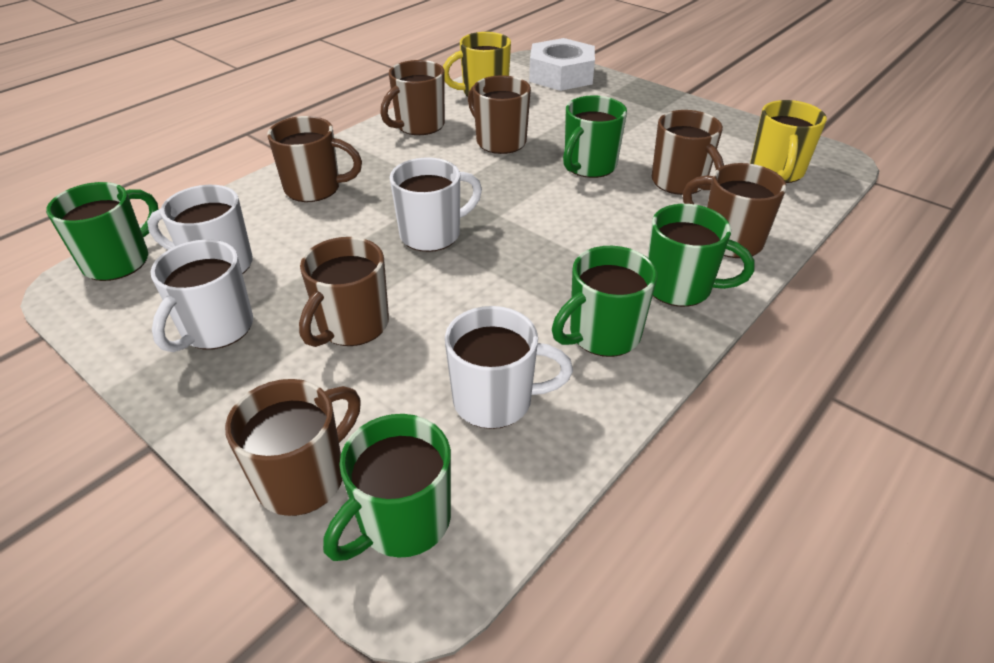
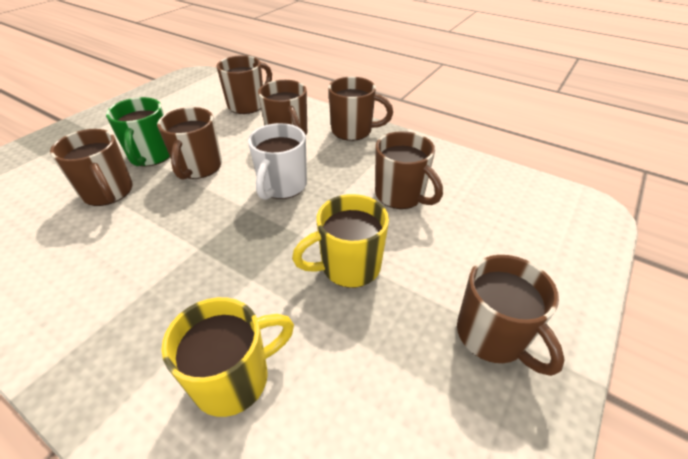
green mug: 5 -> 1
white mug: 4 -> 1
white nut: 1 -> 0

